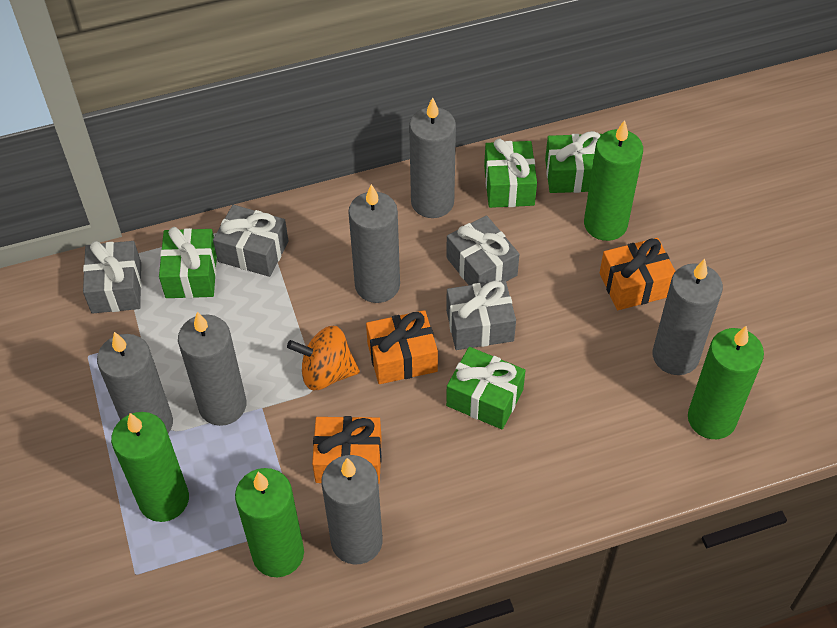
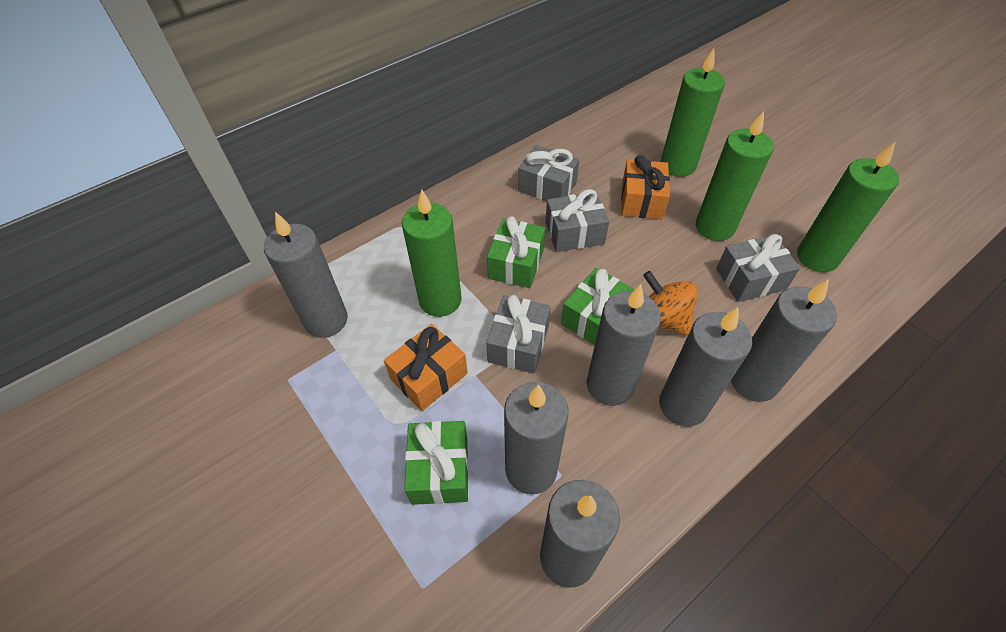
green gift: 4 -> 3
orange gift: 3 -> 2

